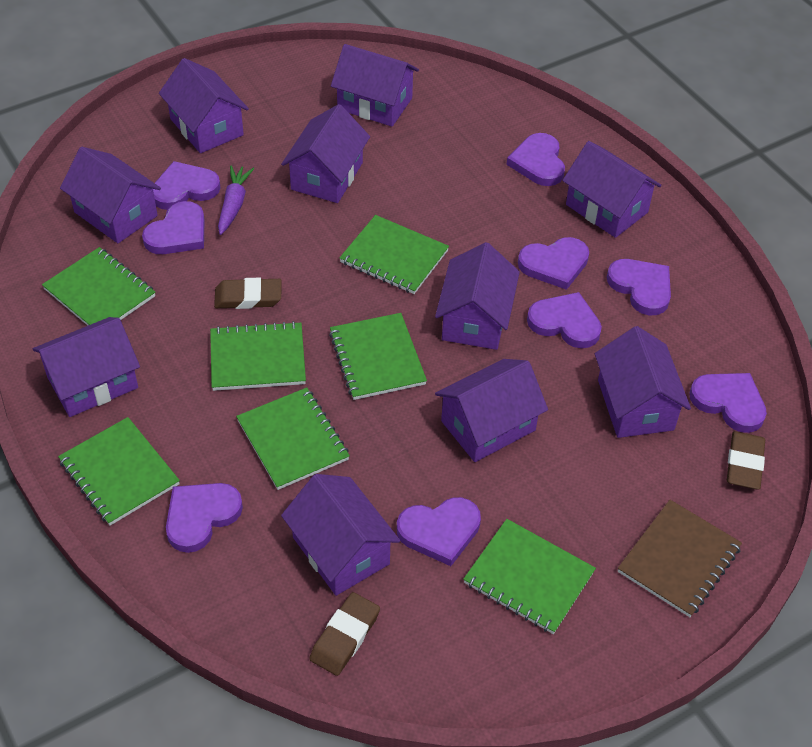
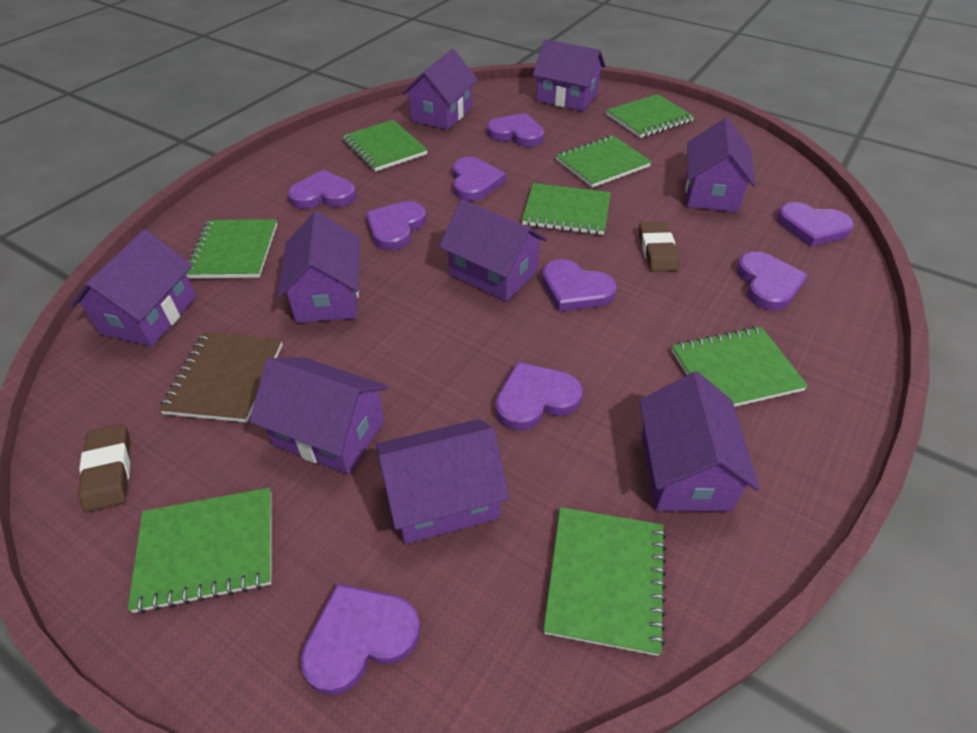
brown eraser: 3 -> 2
green notebook: 7 -> 8
purple carrot: 1 -> 0
purple house: 10 -> 9

